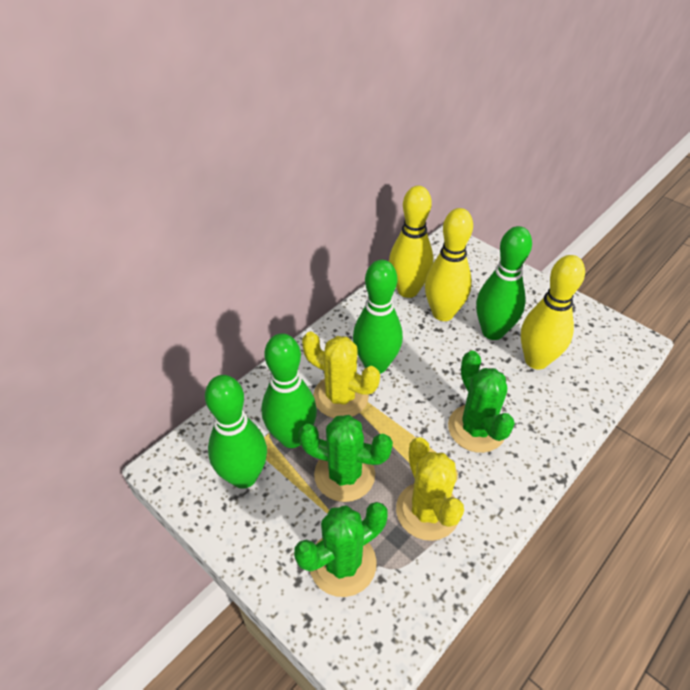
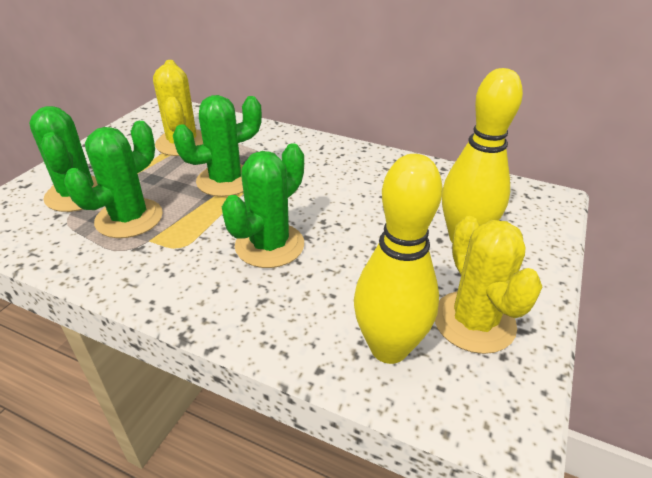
green bowling pin: 4 -> 0
green cactus: 3 -> 4
yellow bowling pin: 3 -> 2

